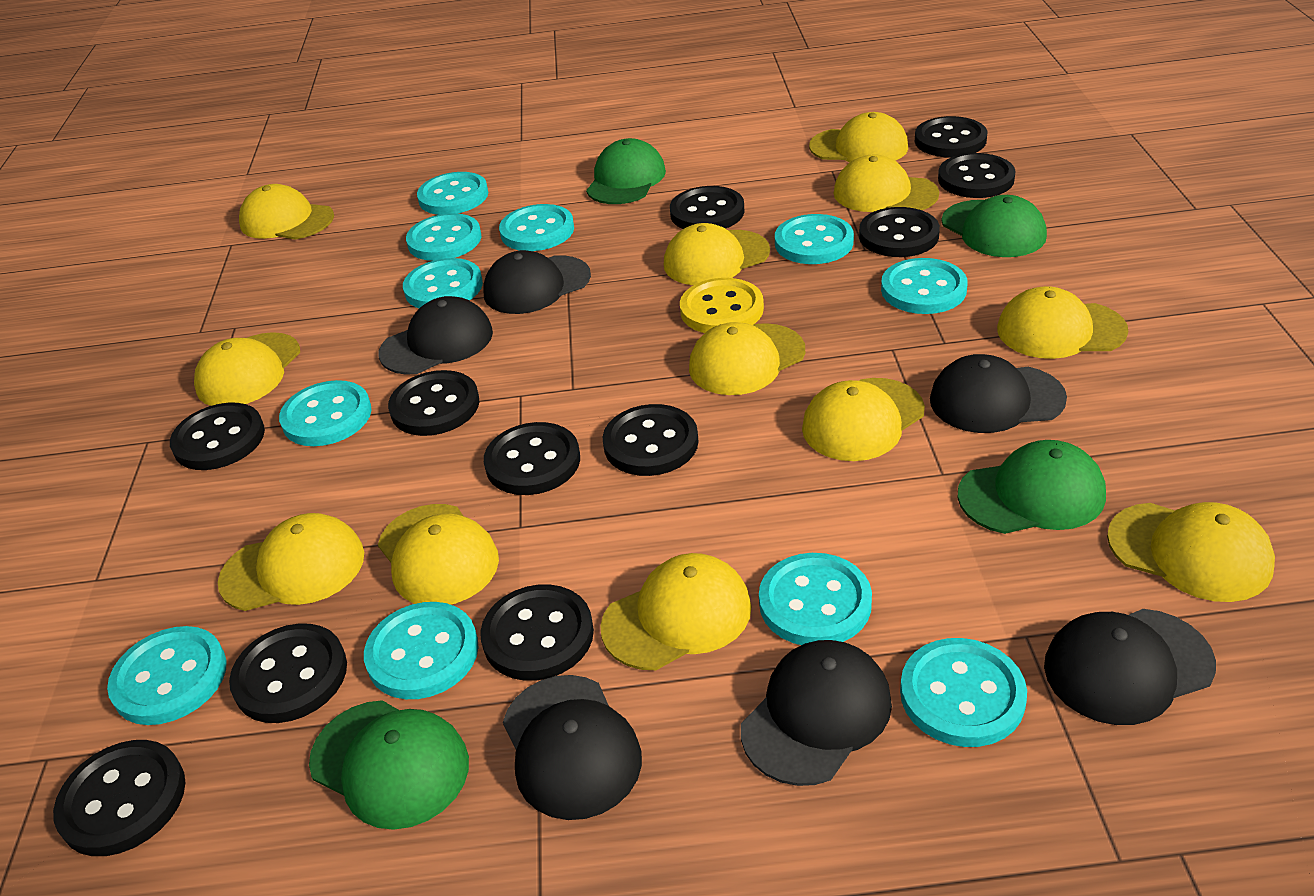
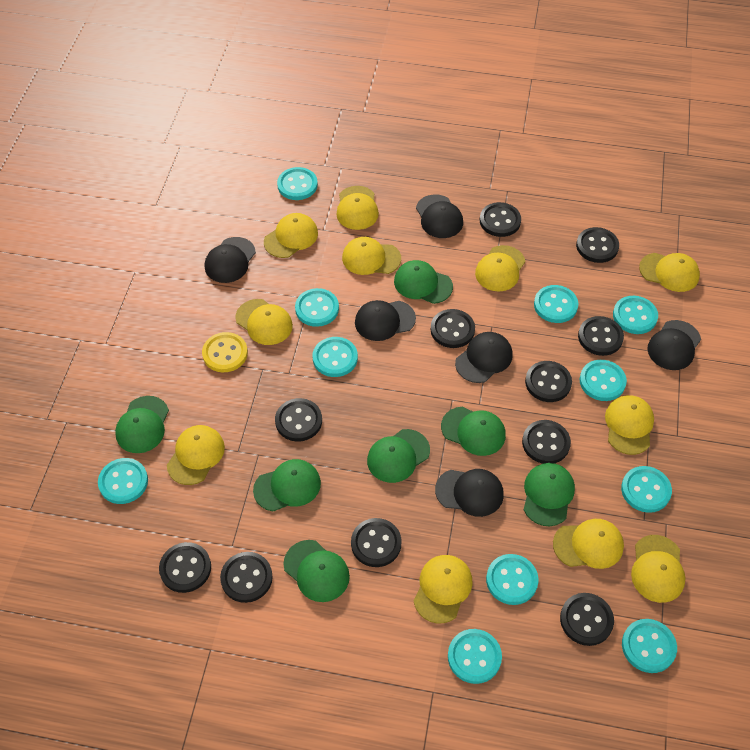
green cap: 4 -> 7
yellow cap: 12 -> 11

